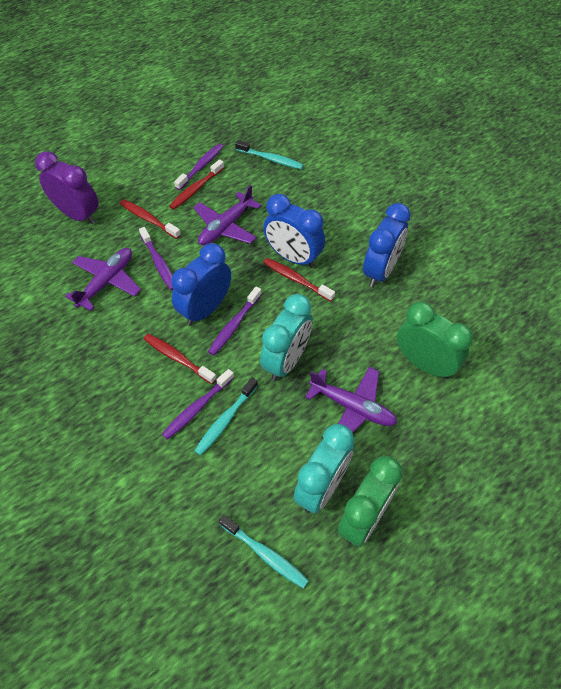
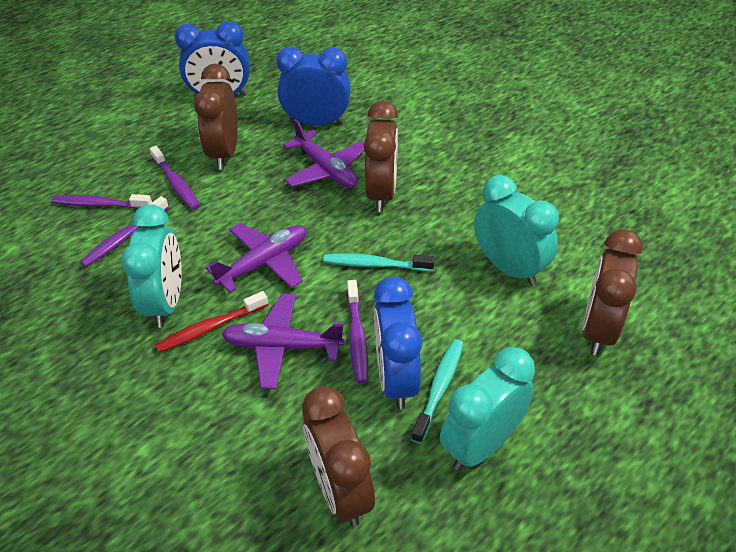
brown clock: 0 -> 4
green clock: 2 -> 0
purple clock: 1 -> 0
red toothbrush: 4 -> 1
turquoise clock: 2 -> 3
turquoise toothbrush: 3 -> 2

